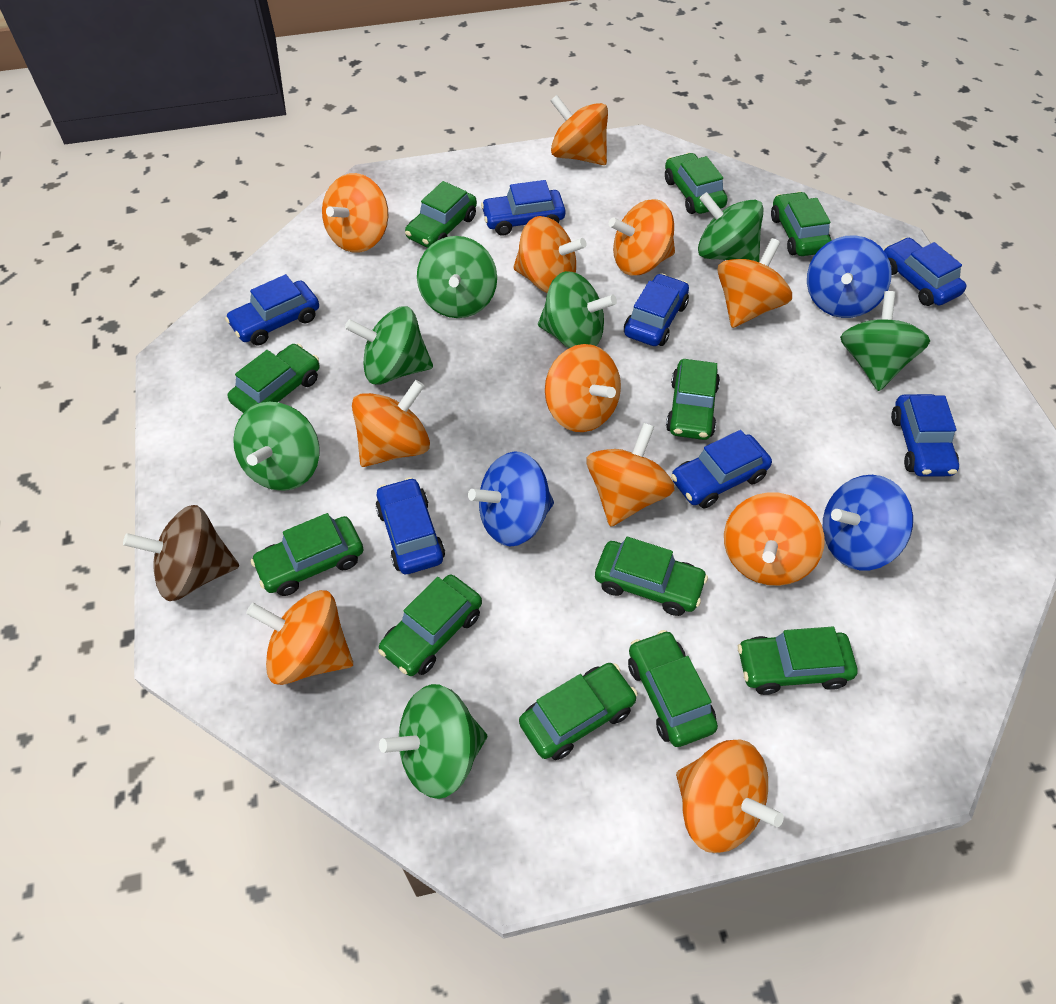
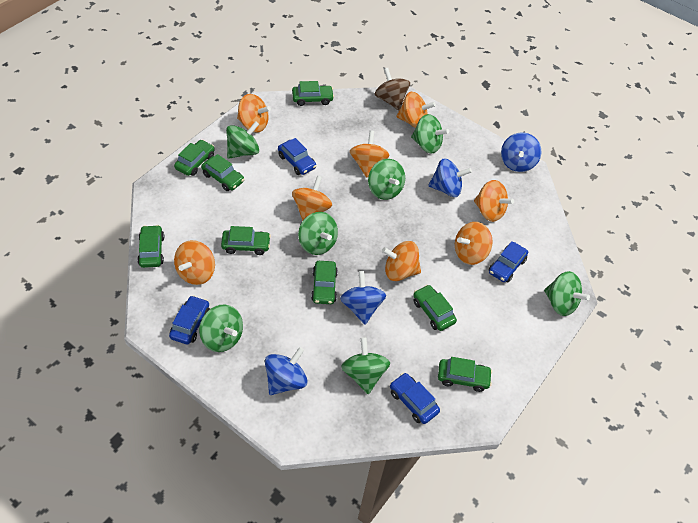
blue car: 7 -> 4
blue spinning top: 3 -> 4
green car: 11 -> 8
orange spinning top: 11 -> 8

